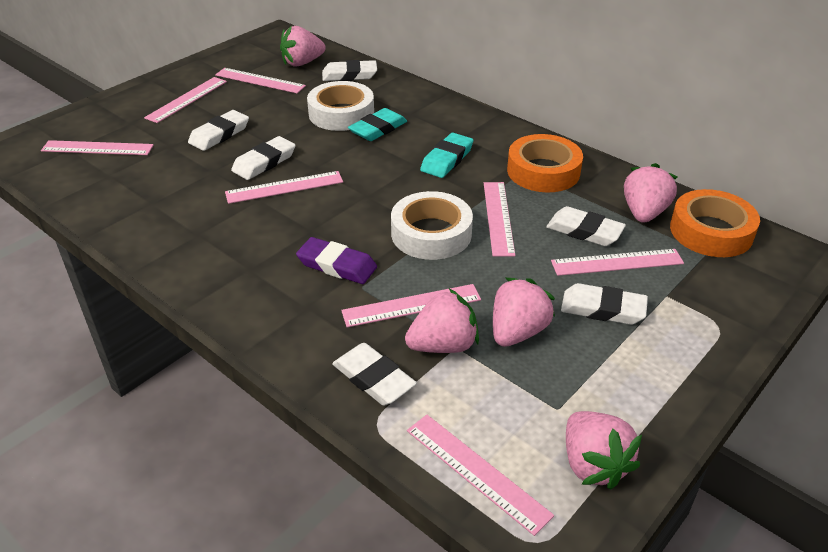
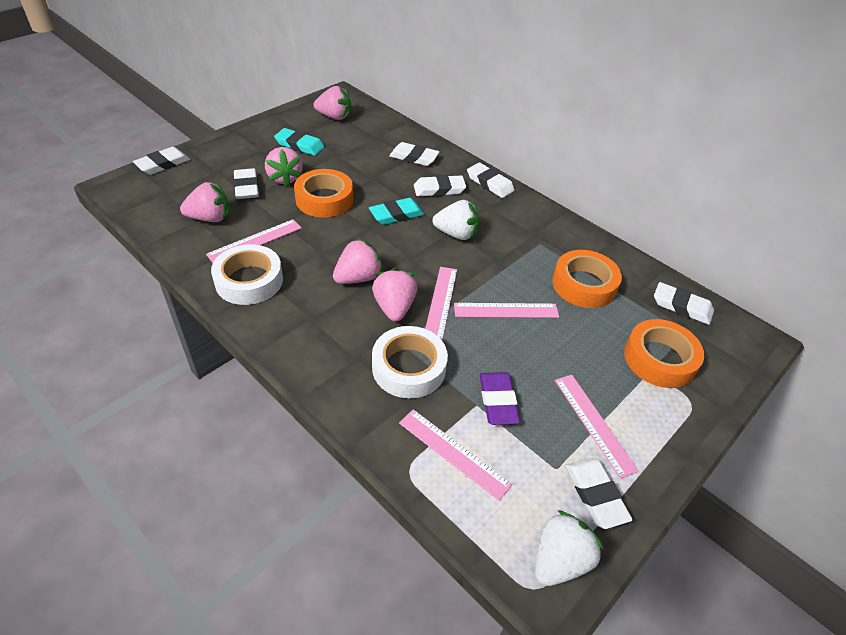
orange tape: 2 -> 3
pink ruler: 8 -> 5
white eraser: 6 -> 7
white strawberry: 0 -> 2

